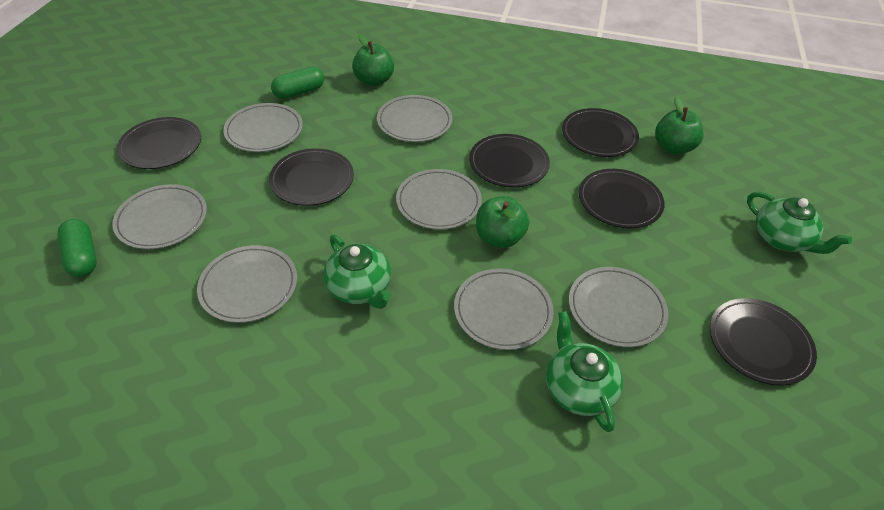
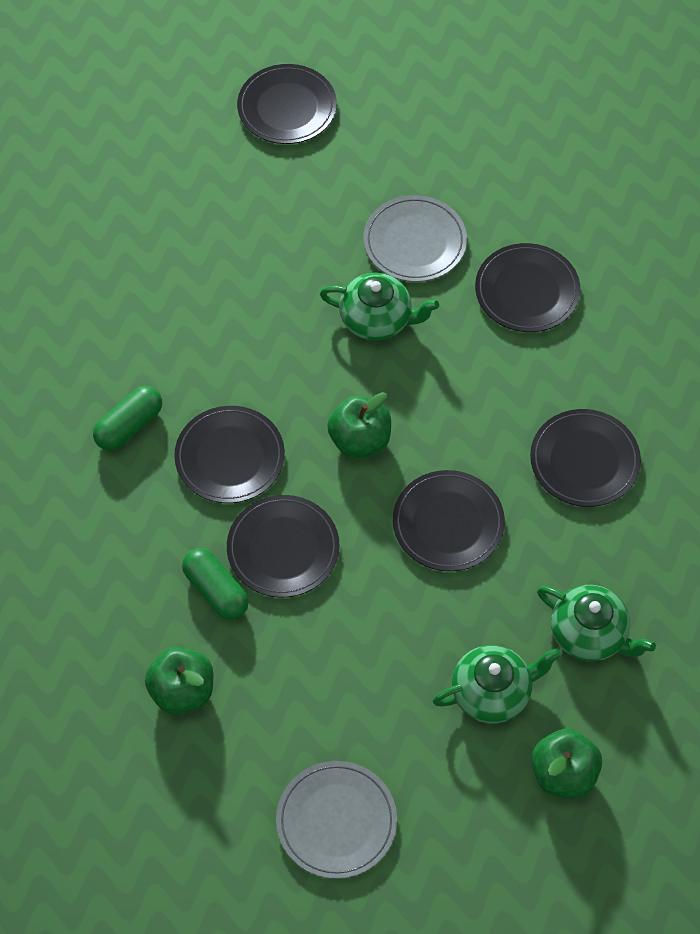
grey plate: 7 -> 2

